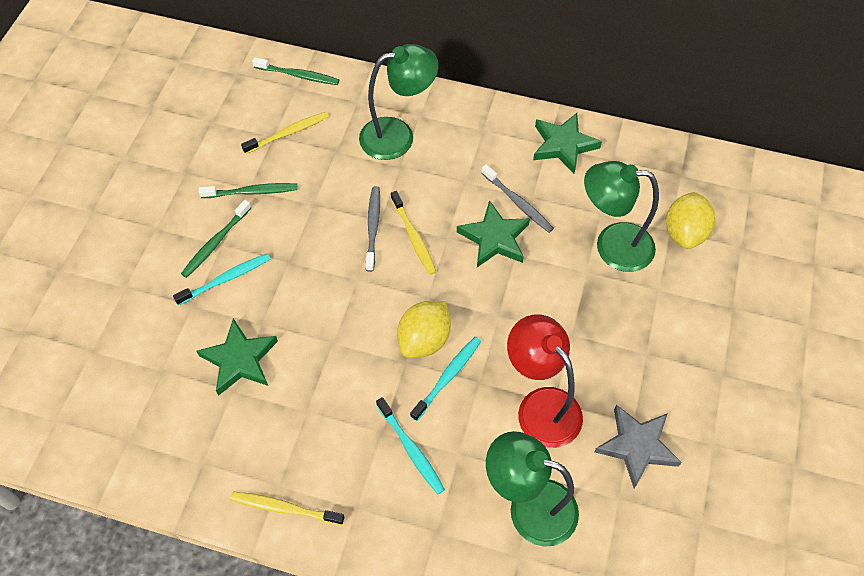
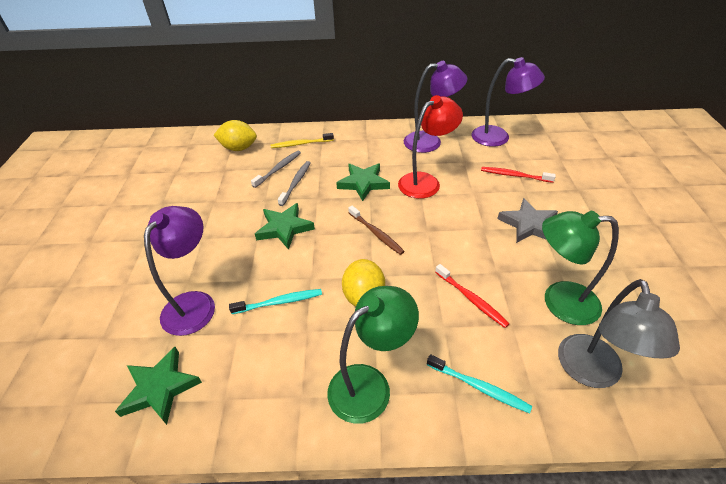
brown toothbrush: 0 -> 1
green lamp: 3 -> 2
green toothbrush: 3 -> 0
grey lamp: 0 -> 1
purple lamp: 0 -> 3
red toothbrush: 0 -> 2
turquoise toothbrush: 3 -> 2
yellow toothbrush: 3 -> 1

